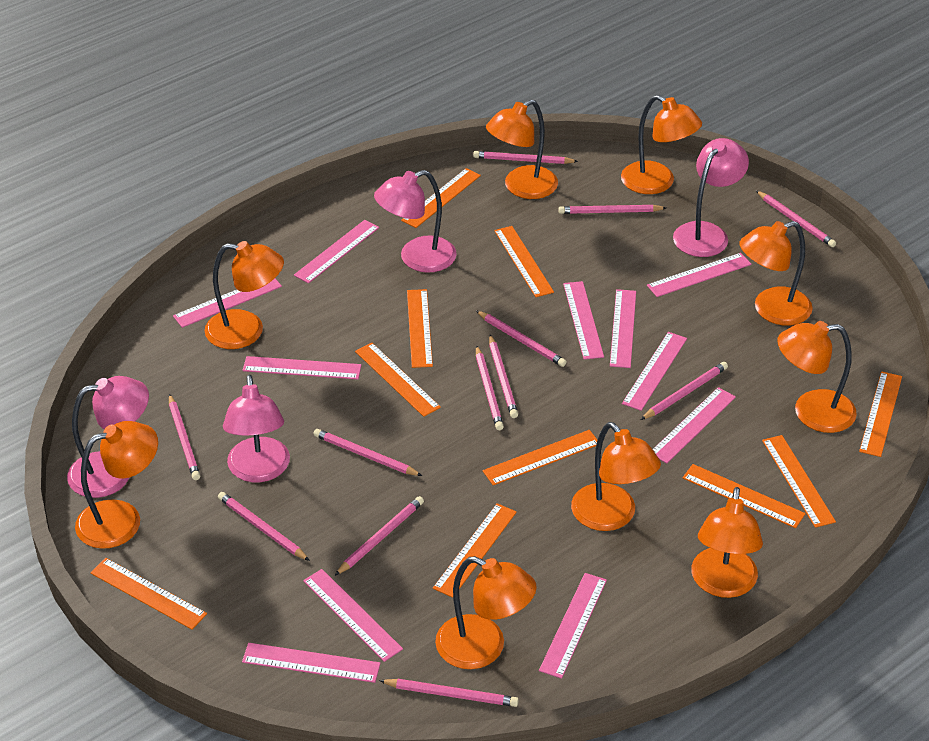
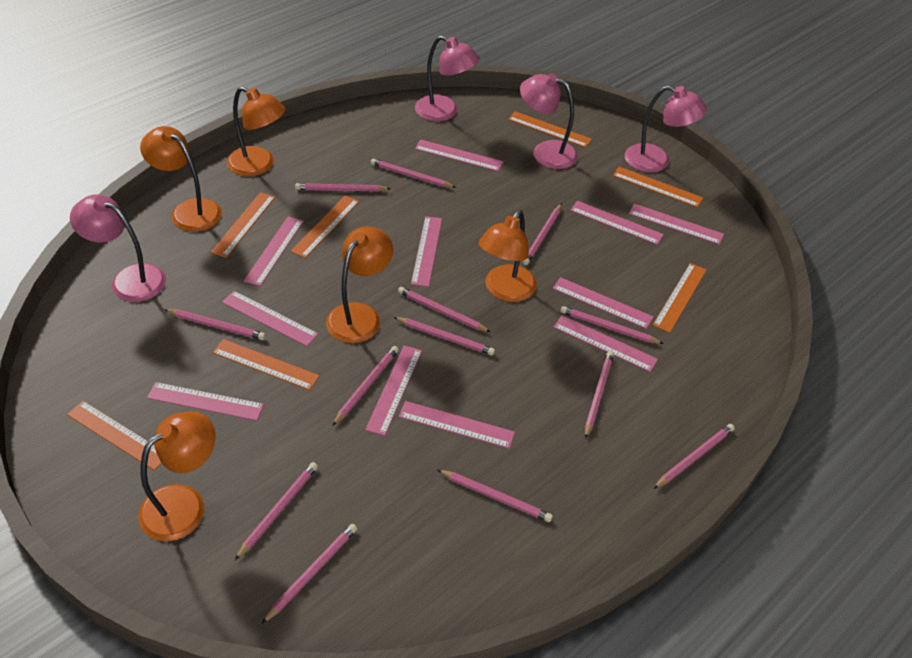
orange lamp: 9 -> 5
orange ruler: 10 -> 7
pink pencil: 12 -> 13

